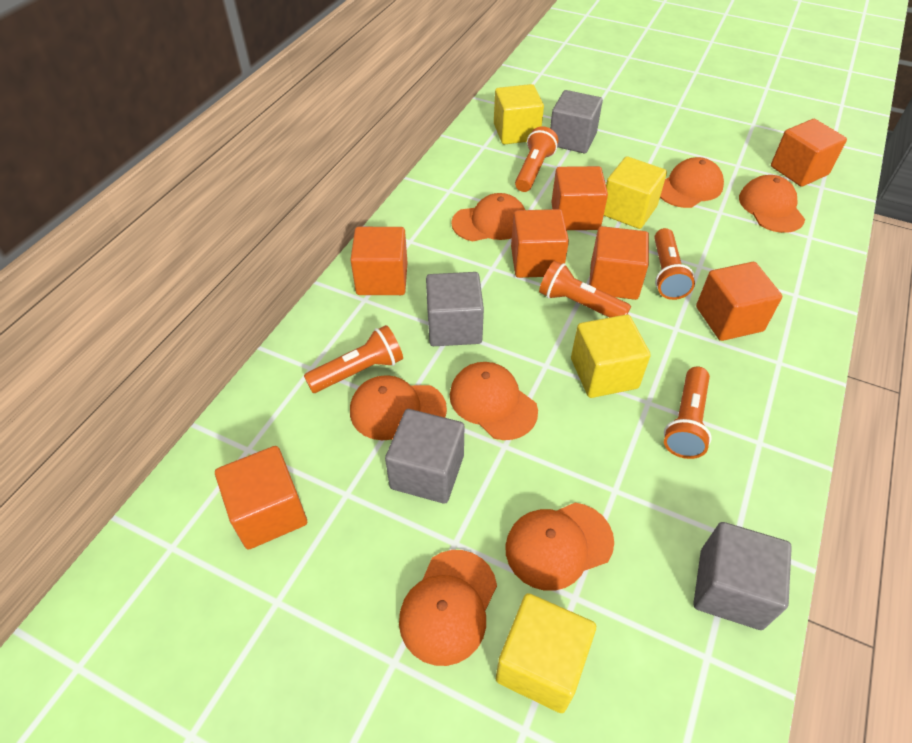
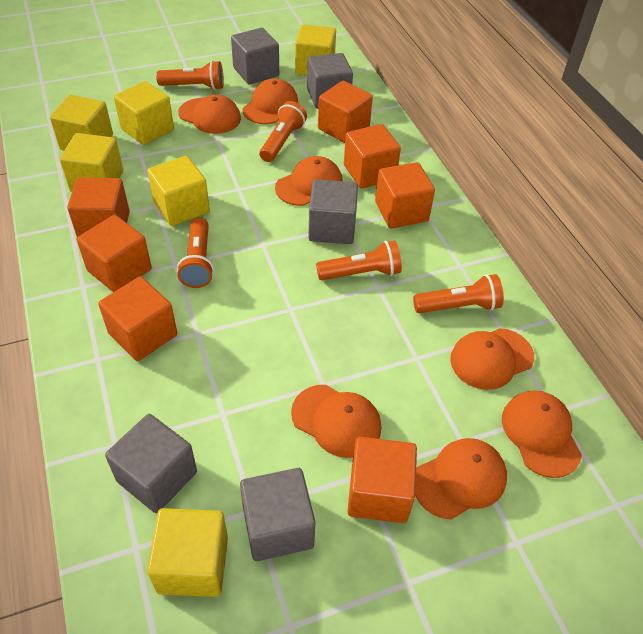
grey cube: 4 -> 5
yellow cube: 4 -> 6

